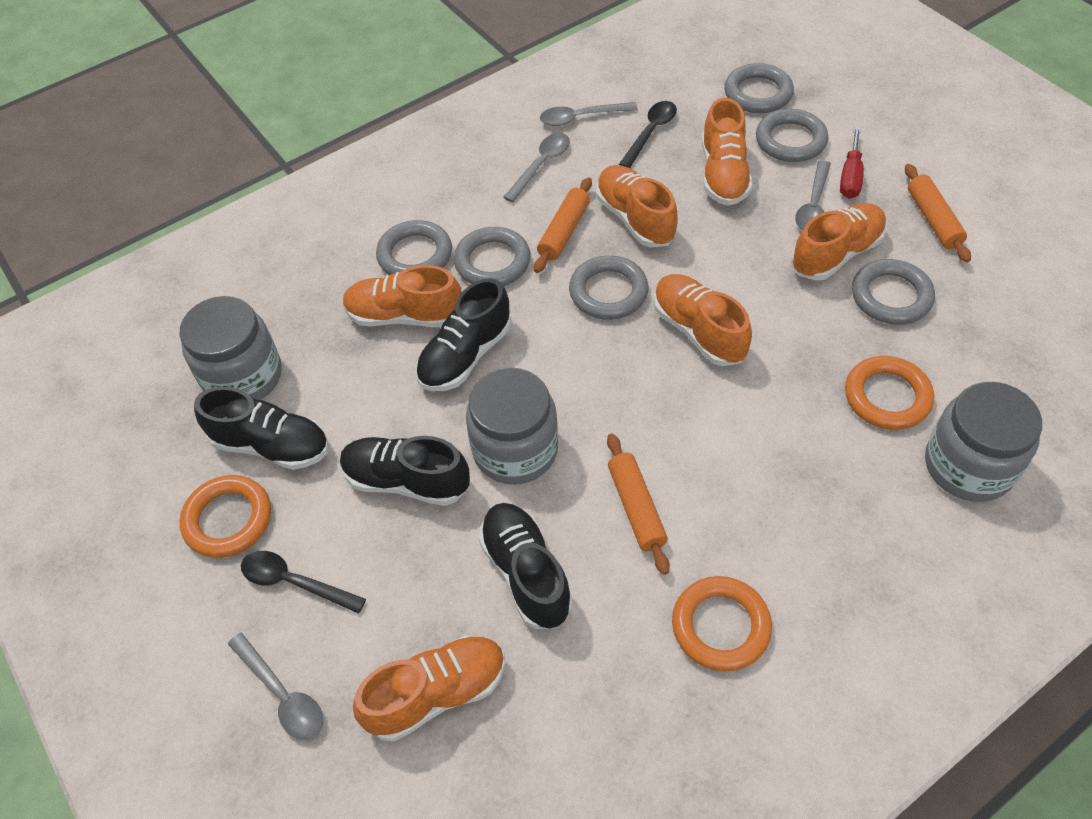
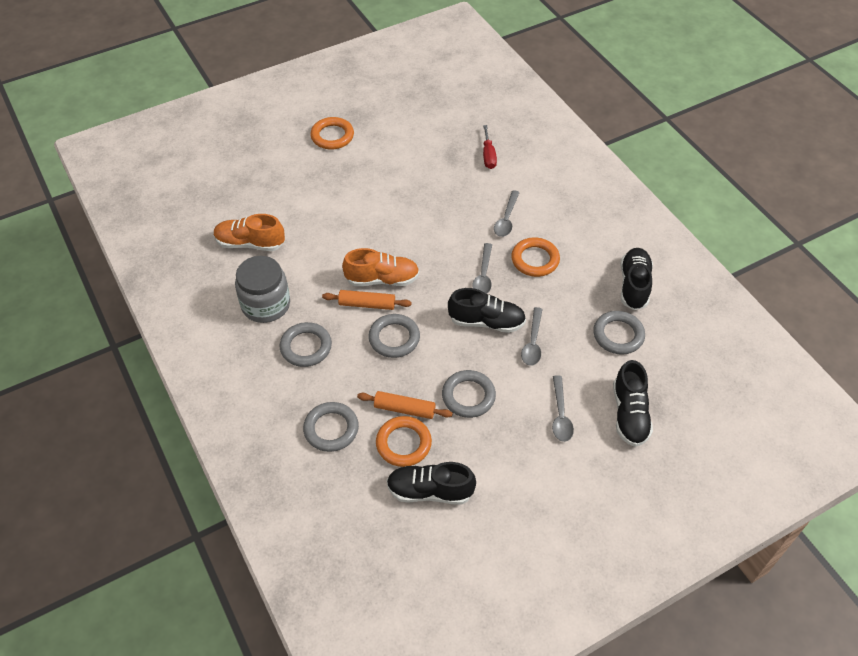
black spoon: 2 -> 0
grey jar: 3 -> 1
grey ring: 6 -> 5
orange rolling pin: 3 -> 2
orange shoe: 6 -> 2

